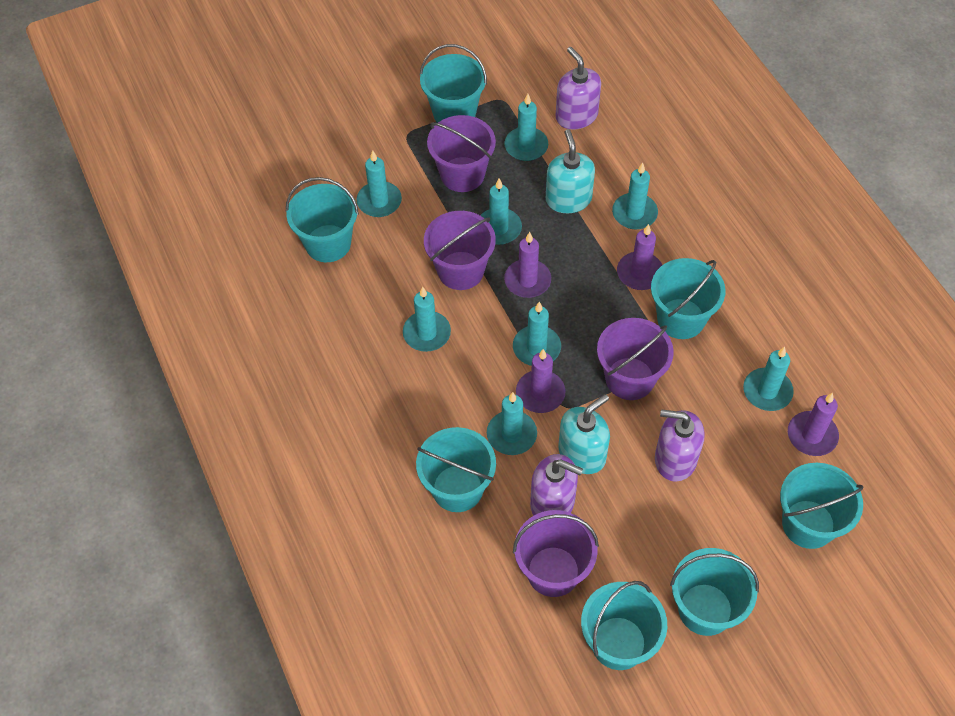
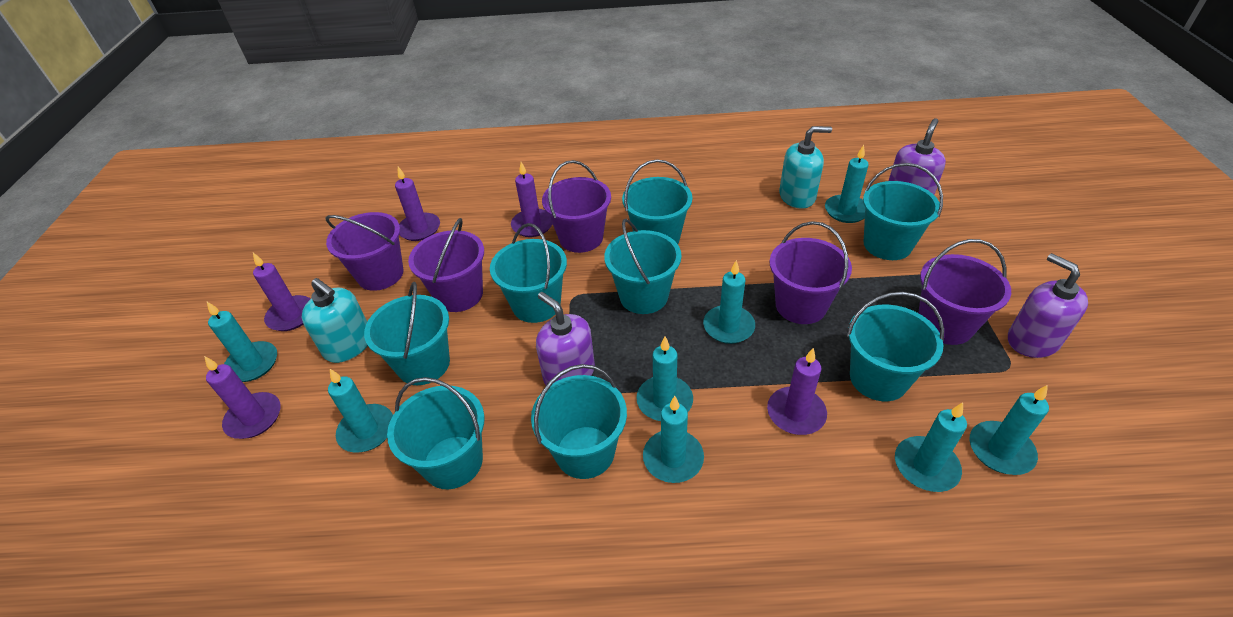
purple bucket: 4 -> 5
purple candle: 4 -> 5
turquoise bucket: 7 -> 8

